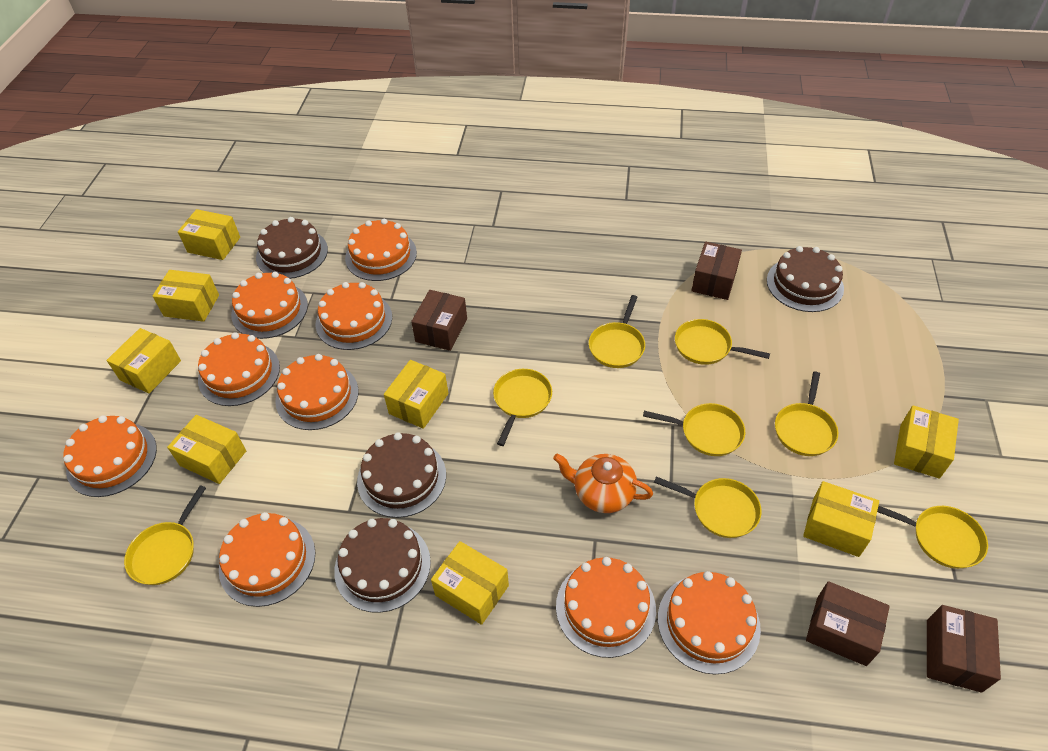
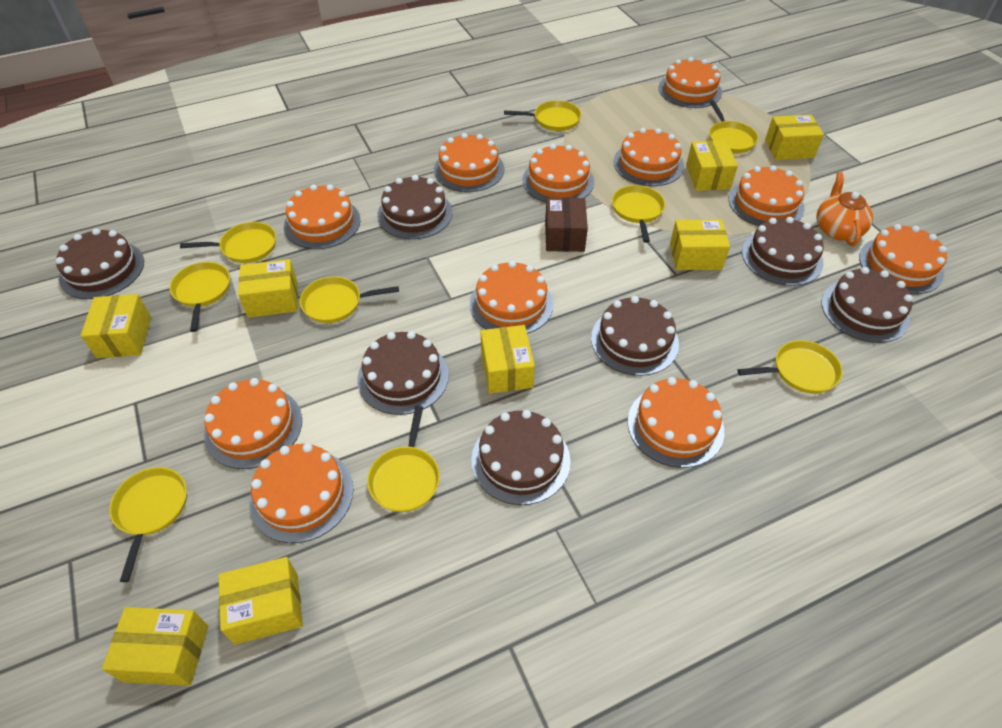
brown box: 4 -> 1
brown cake: 4 -> 7
orange cake: 9 -> 11
yellow pan: 8 -> 9

